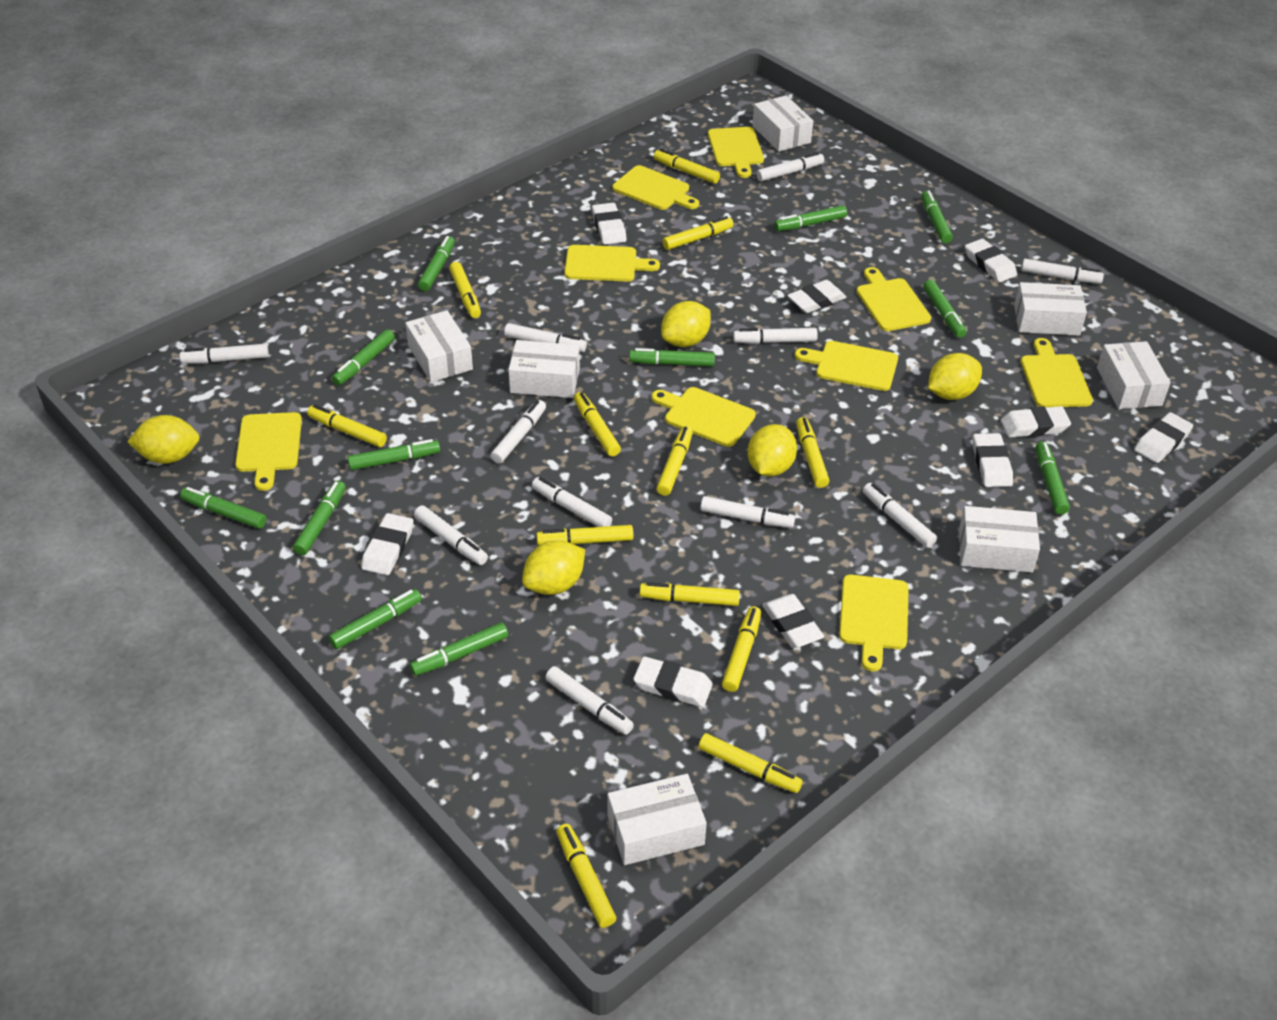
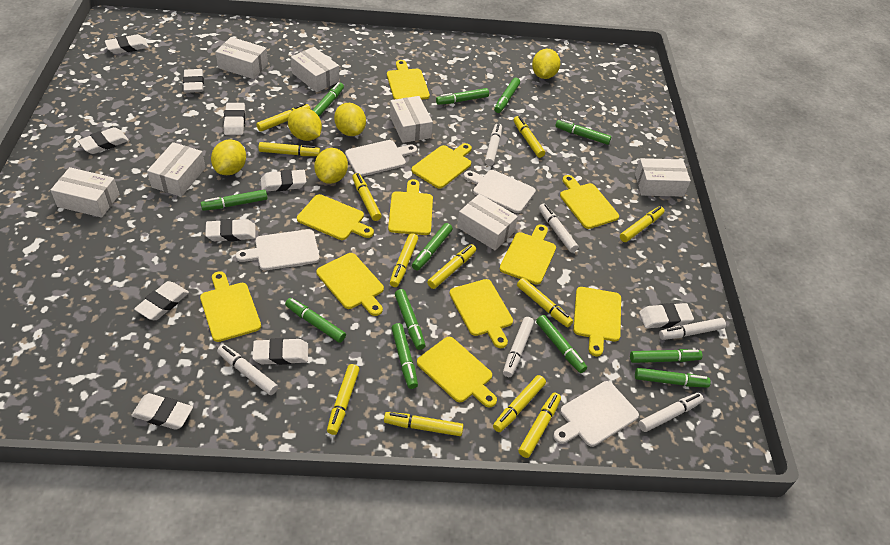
white cutting board: 0 -> 4
white eraser: 9 -> 10
white marker: 11 -> 6
yellow cutting board: 9 -> 11

